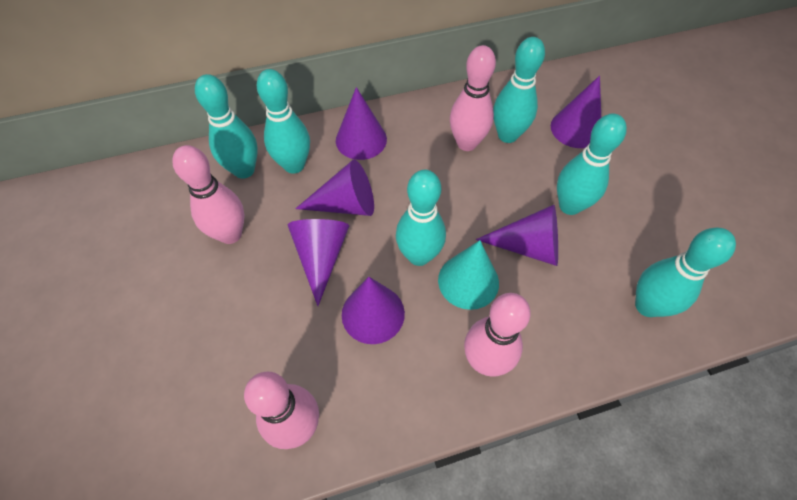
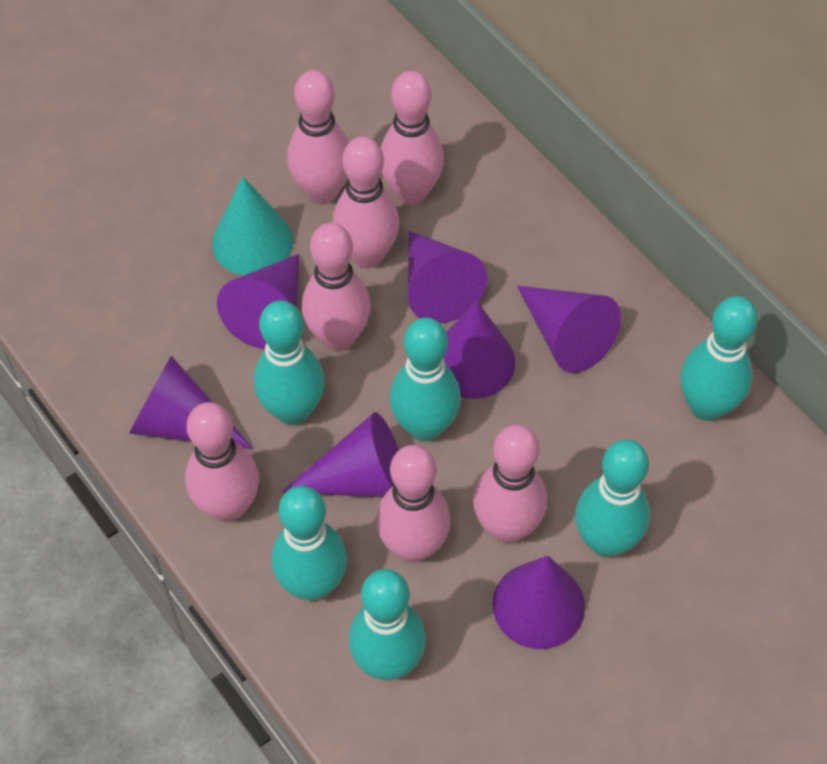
pink bowling pin: 4 -> 7
purple cone: 6 -> 7

